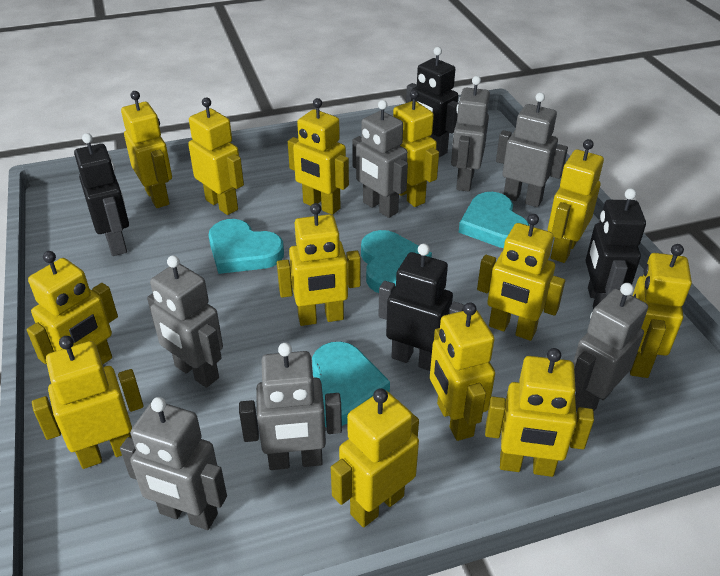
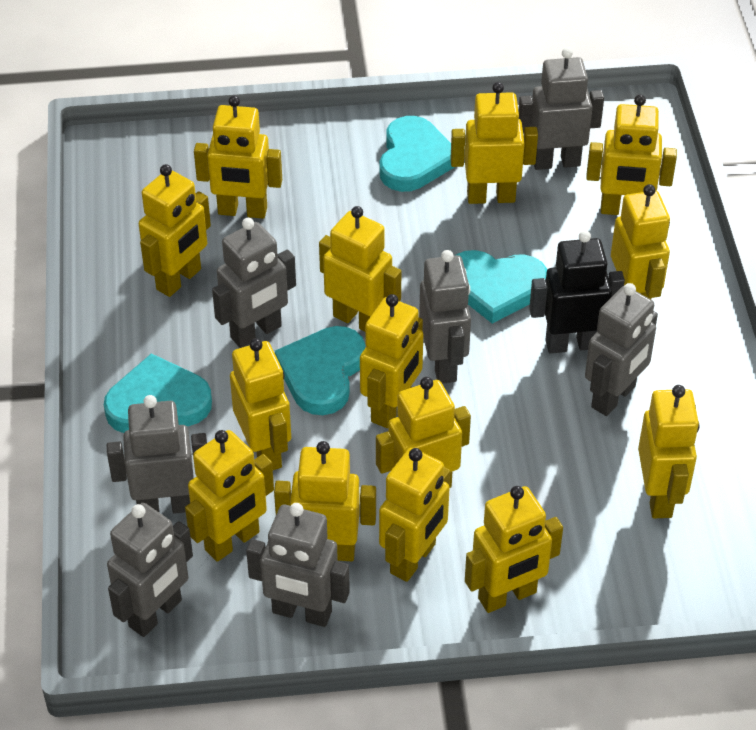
black robot: 4 -> 1
yellow robot: 13 -> 14

